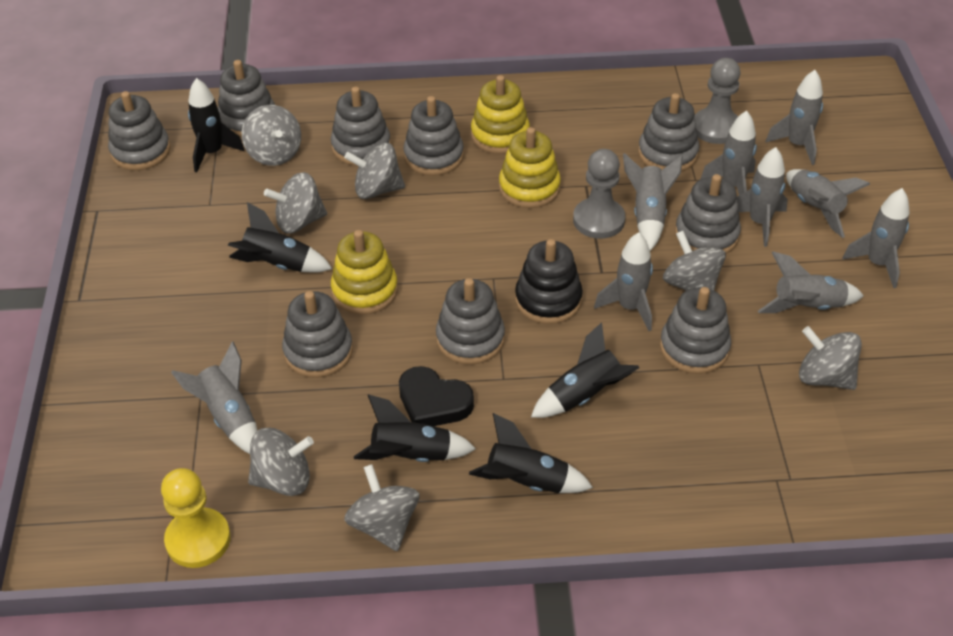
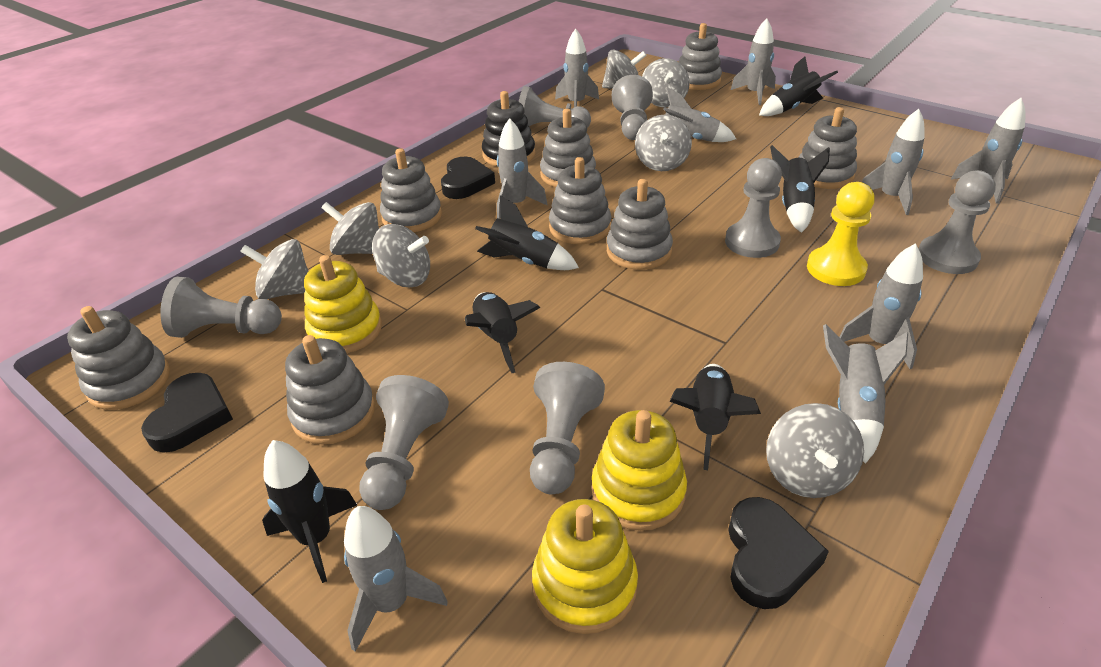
black heart: 1 -> 3
black rocket: 5 -> 6
grey pawn: 2 -> 7
grey stacking toy: 9 -> 8

